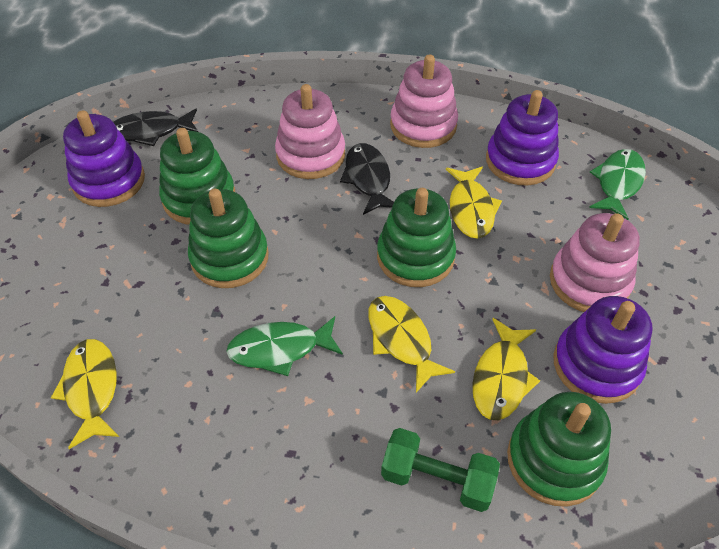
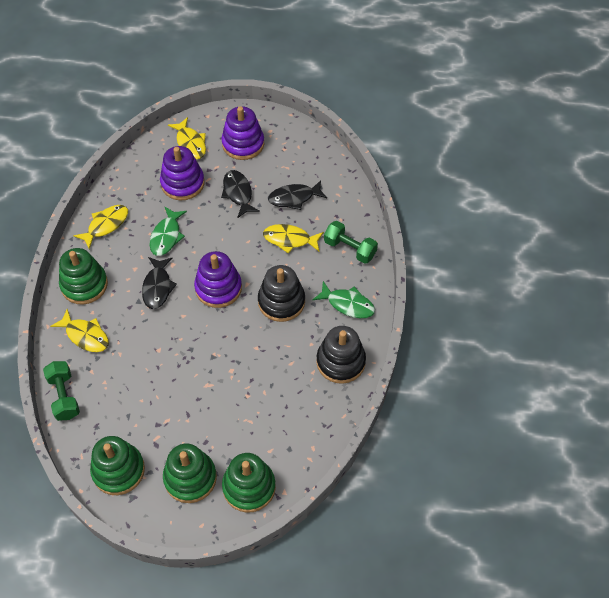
black fish: 2 -> 3
black stacking toy: 0 -> 2
green dumbbell: 1 -> 2
pink stacking toy: 3 -> 0

